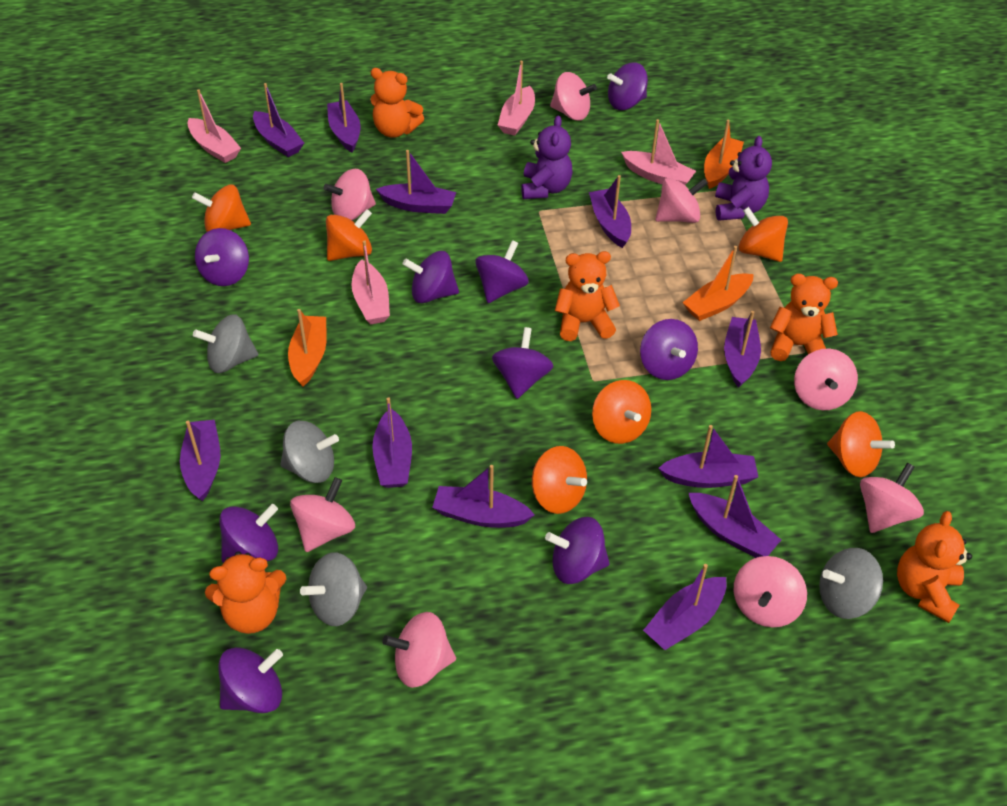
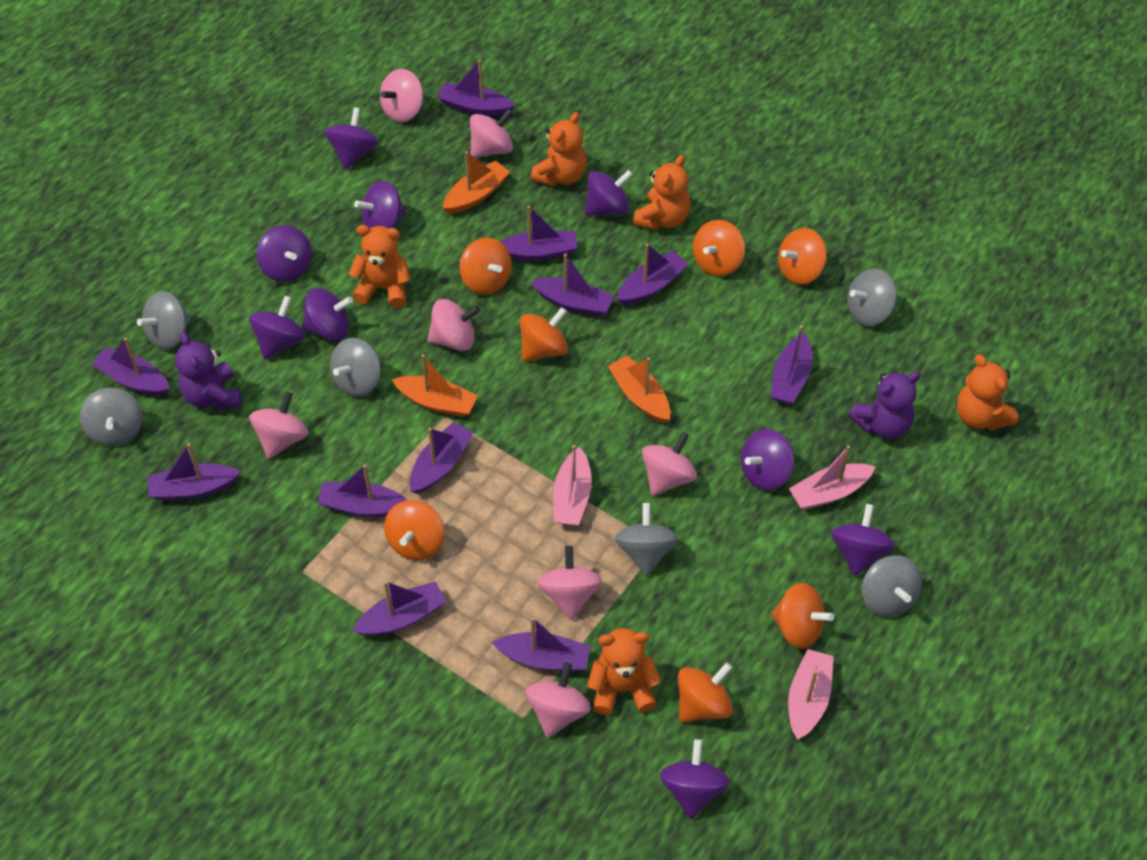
grey spinning top: 4 -> 6
orange spinning top: 6 -> 7
pink boat: 4 -> 3
pink spinning top: 8 -> 7

